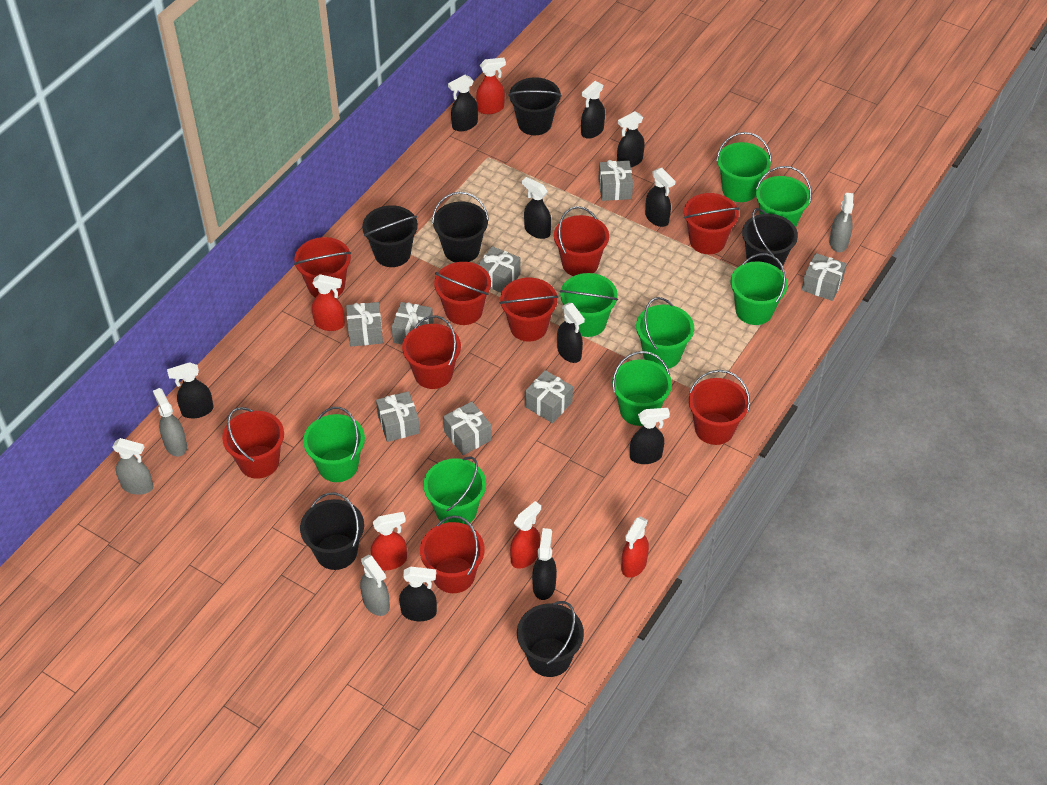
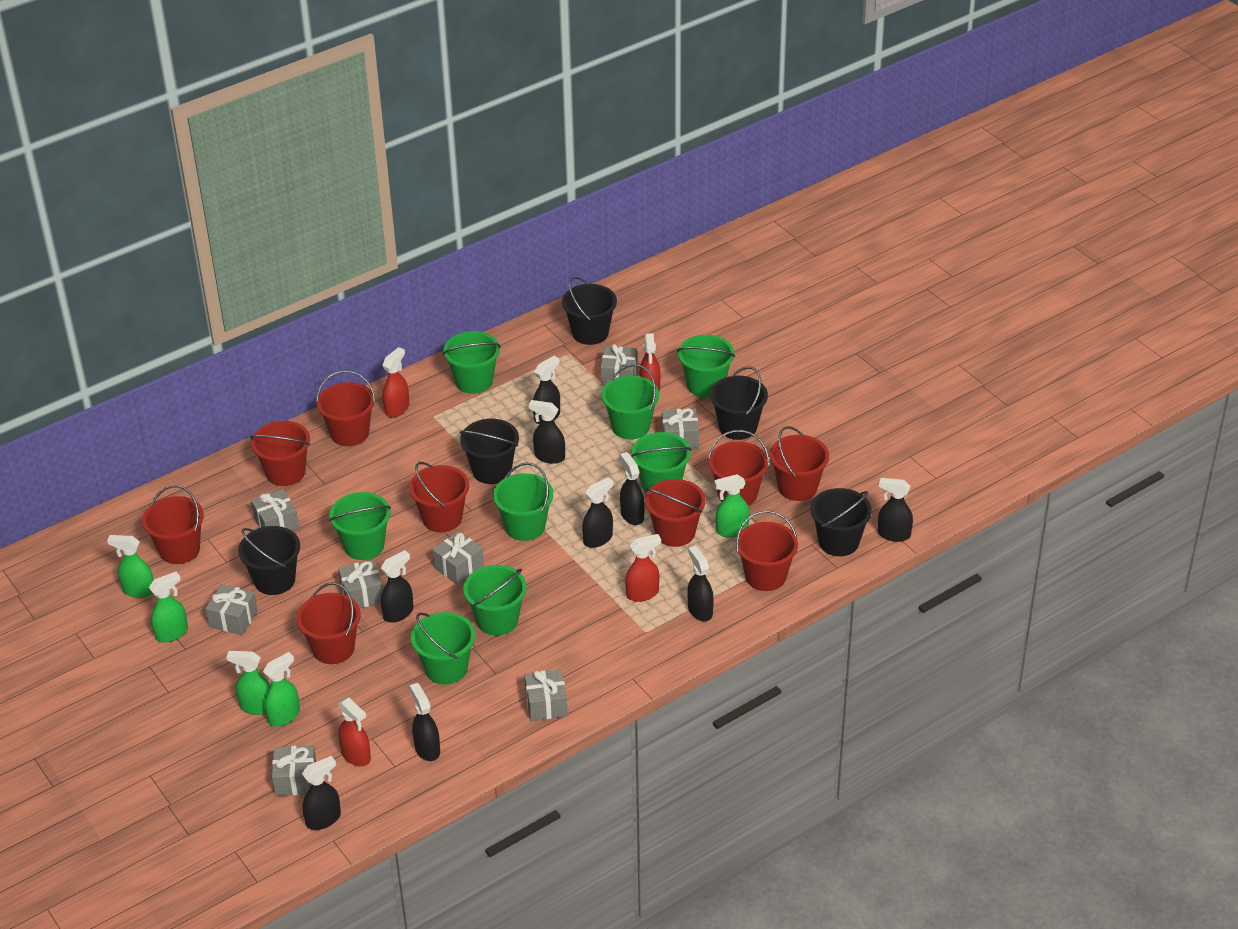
black bucket: 6 -> 5
black spray bottle: 10 -> 9
green spray bottle: 0 -> 5
grey spray bottle: 4 -> 0
red spray bottle: 5 -> 4

